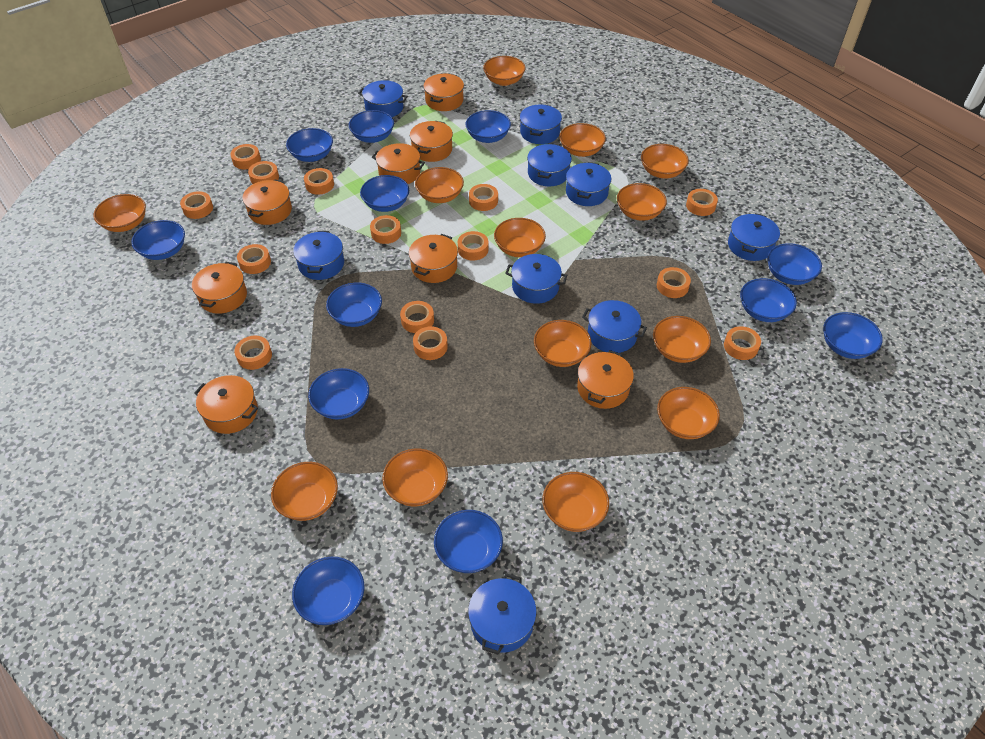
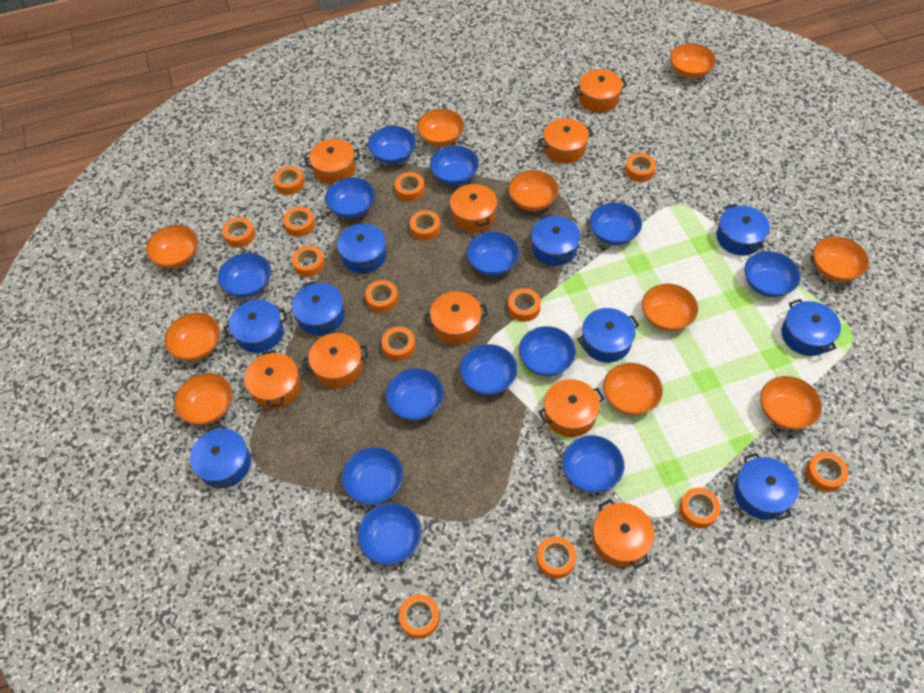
blue bowl: 12 -> 13
orange bowl: 13 -> 10
orange pot: 8 -> 9

